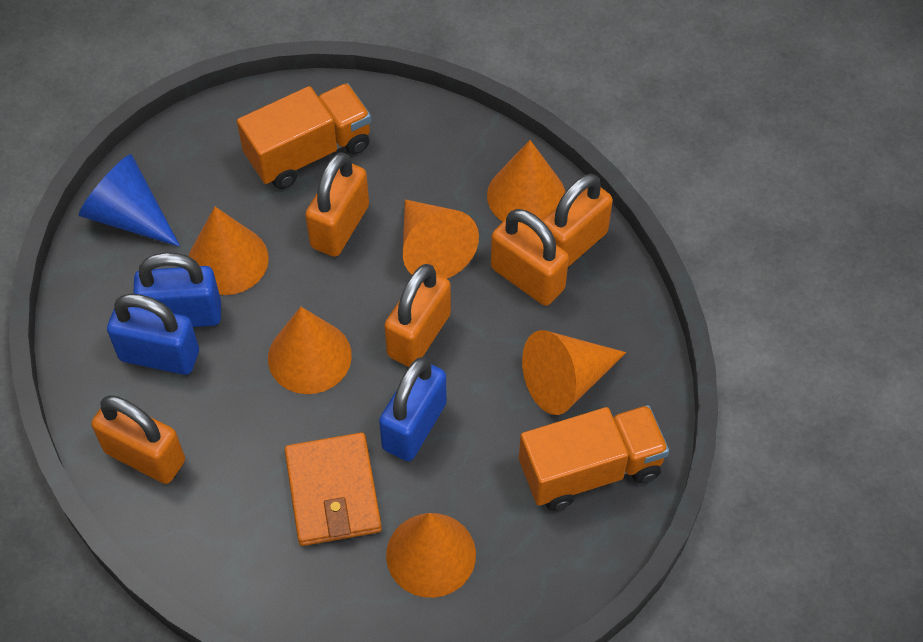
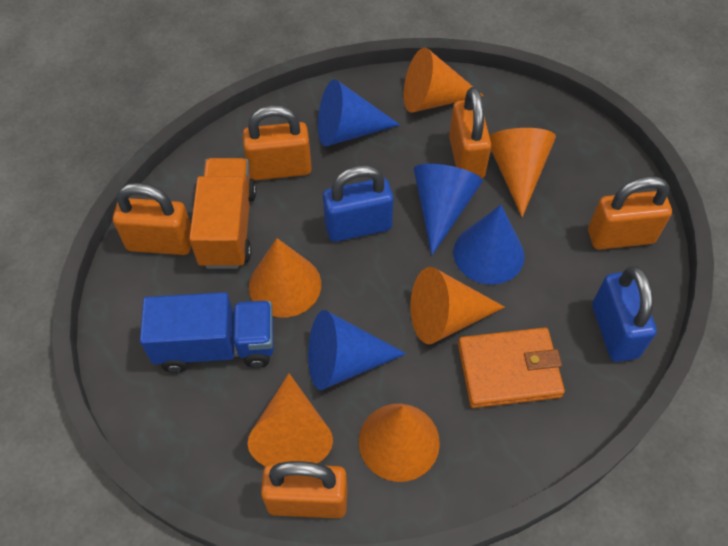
blue cone: 1 -> 4
blue padlock: 3 -> 2
blue truck: 0 -> 1
orange truck: 2 -> 1

